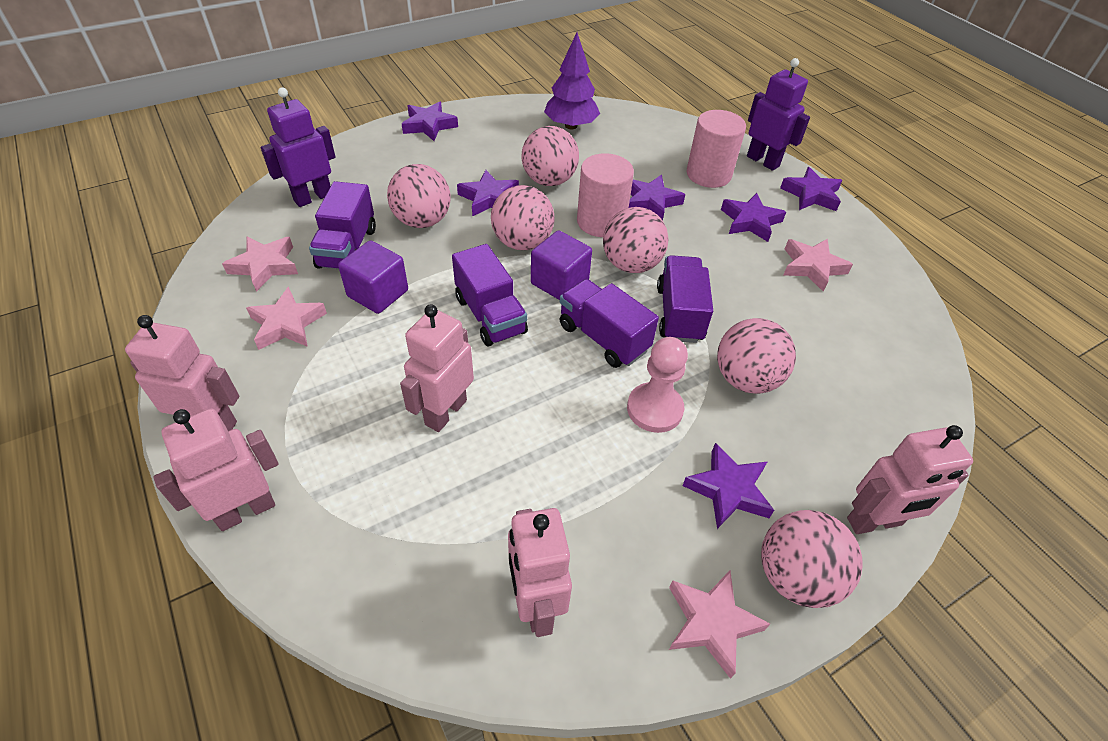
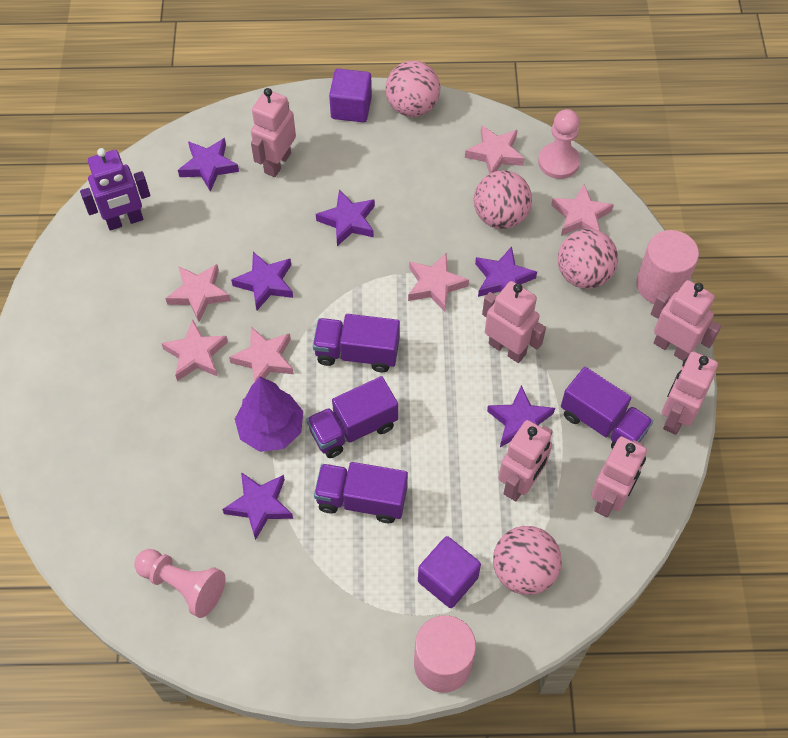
pink ball: 6 -> 4
pink pawn: 1 -> 2
pink robot: 5 -> 6
pink star: 4 -> 6
purple robot: 2 -> 1

